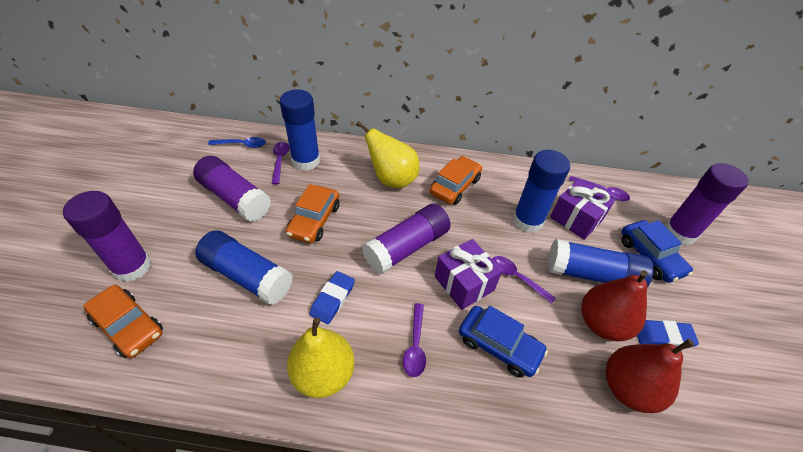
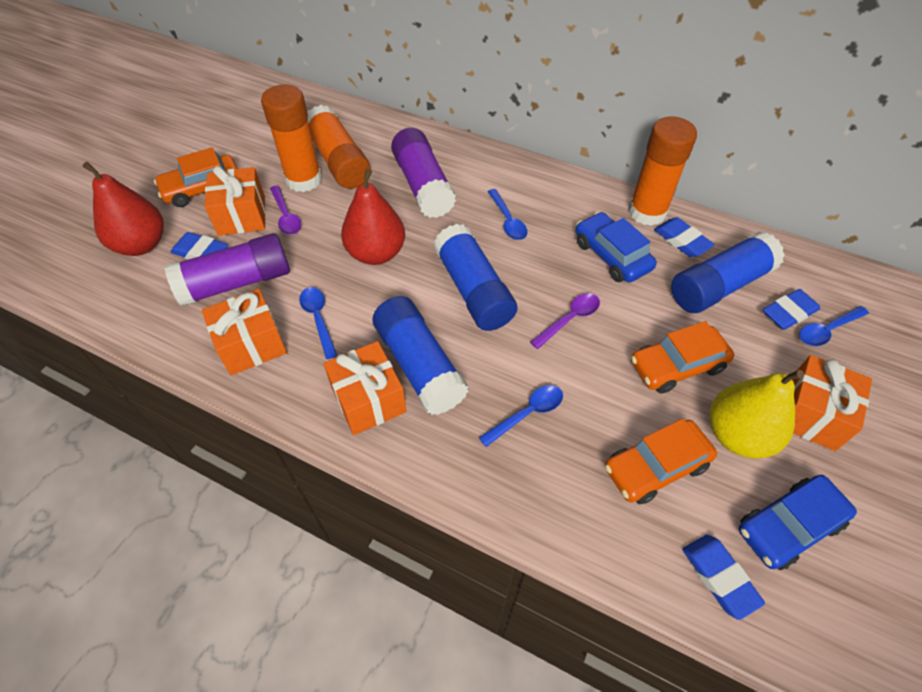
blue eraser: 2 -> 4
blue glue stick: 4 -> 3
blue spoon: 1 -> 4
orange gift: 0 -> 4
orange glue stick: 0 -> 3
purple gift: 2 -> 0
purple glue stick: 4 -> 2
purple spoon: 4 -> 2
yellow pear: 2 -> 1

